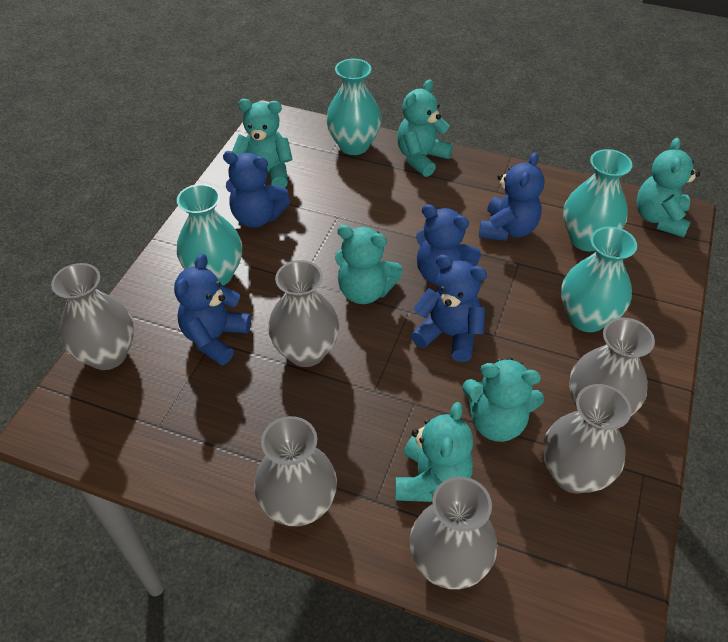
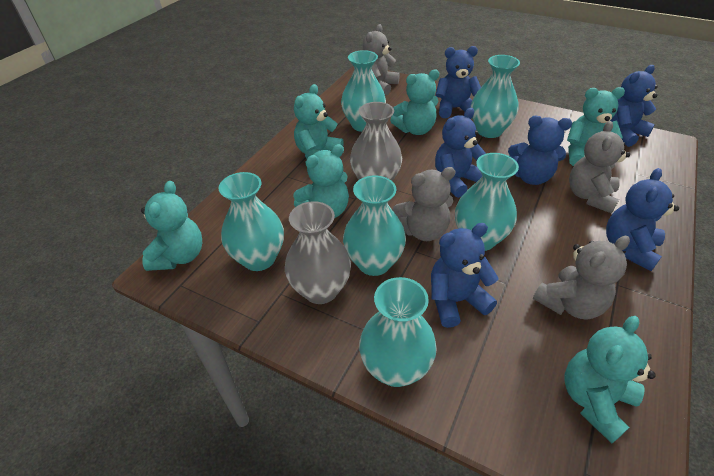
blue teddy bear: 5 -> 6
grey teddy bear: 0 -> 4
grey vase: 6 -> 2
turquoise vase: 4 -> 6

